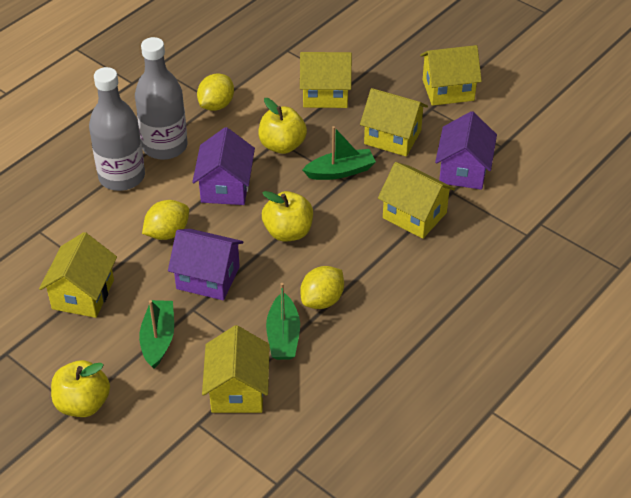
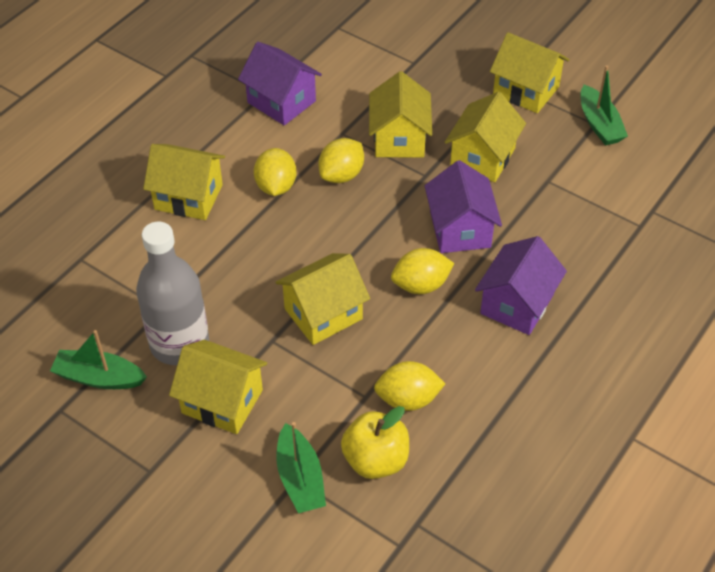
grey bottle: 2 -> 1
yellow apple: 3 -> 1
yellow lemon: 3 -> 4

